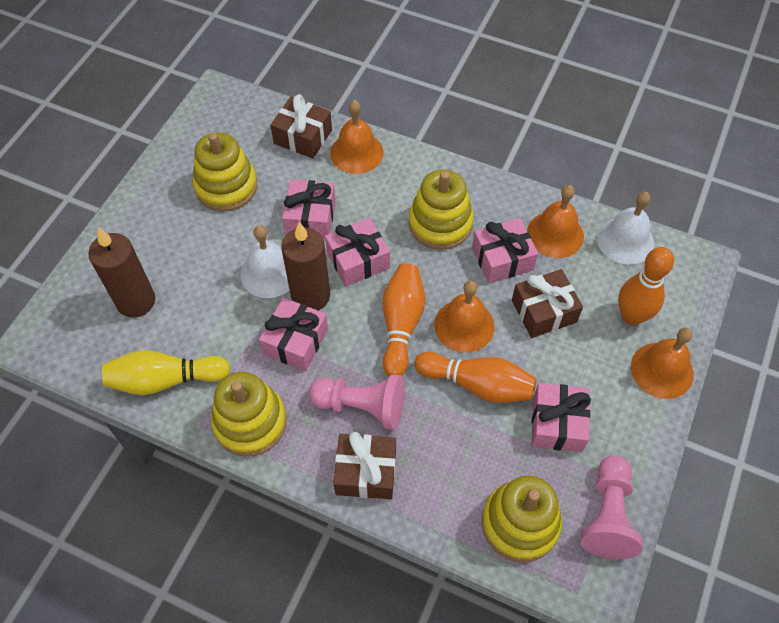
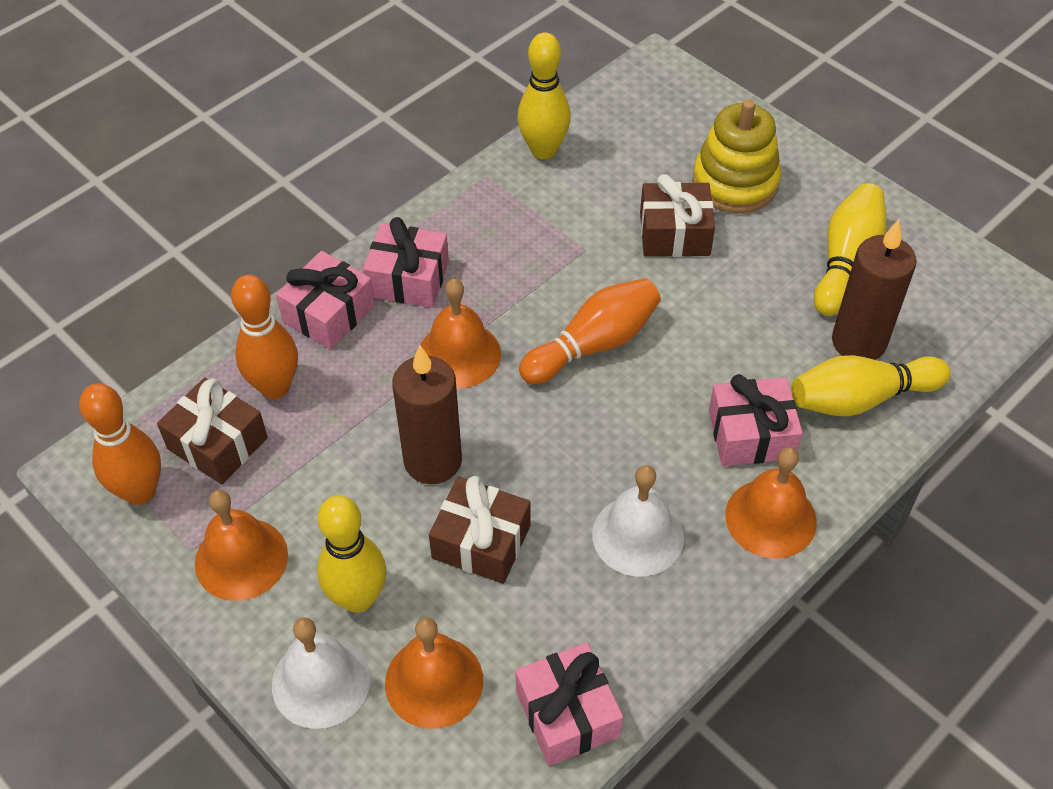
pink gift: 5 -> 4
pink pawn: 2 -> 0
yellow bowling pin: 1 -> 4
yellow stacking toy: 4 -> 1

